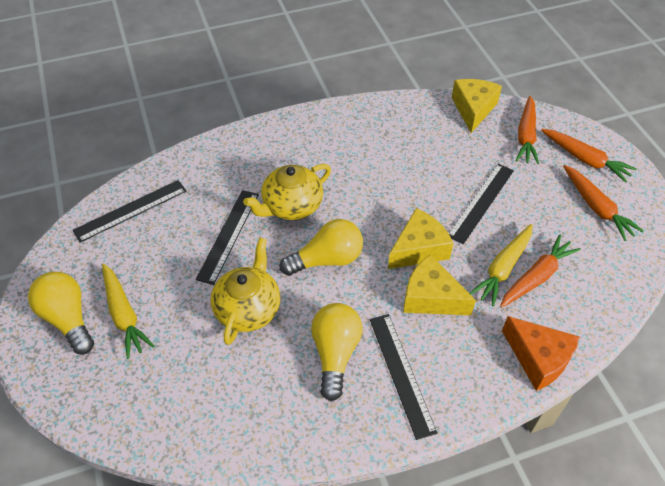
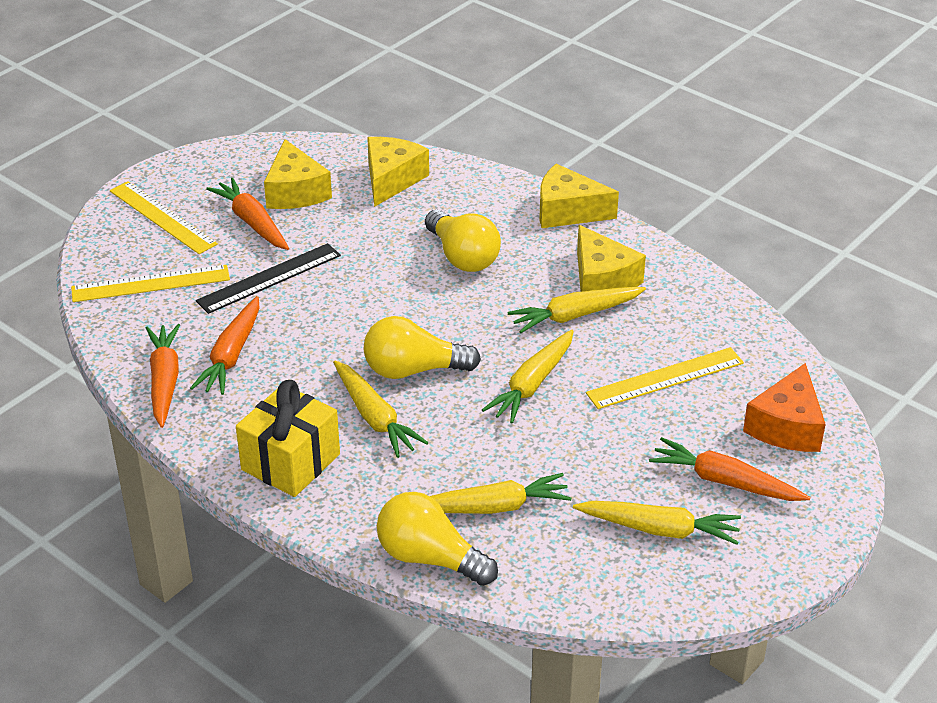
black ruler: 4 -> 1
yellow carrot: 2 -> 5
yellow cheese: 3 -> 4
yellow gift: 0 -> 1
yellow ruler: 0 -> 3
yellow teapot: 2 -> 0

